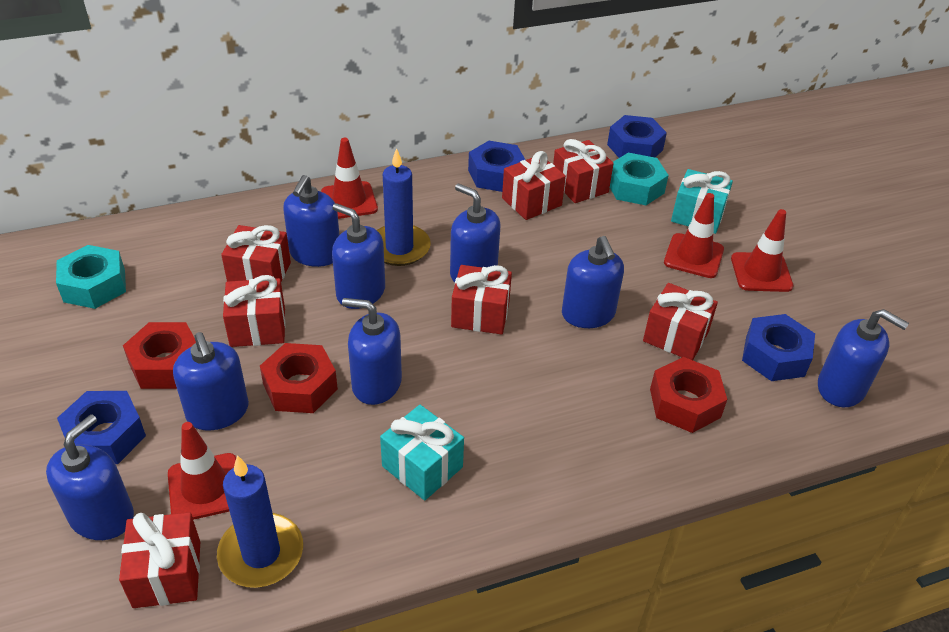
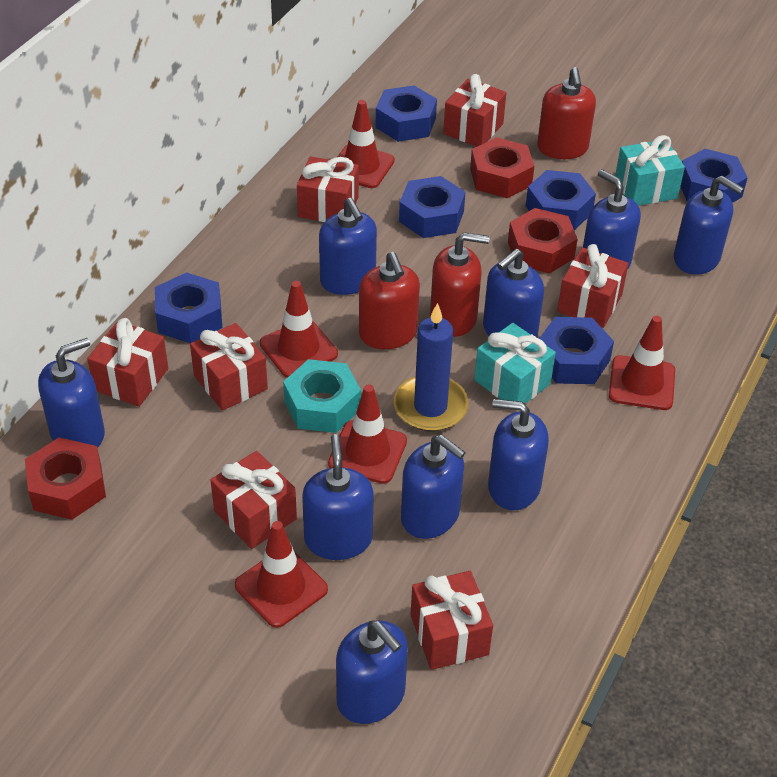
blue candle: 2 -> 1
blue nut: 4 -> 6
blue soap dispenser: 8 -> 9
red soap dispenser: 0 -> 3
red traffic cone: 4 -> 5
turquoise nut: 2 -> 1

